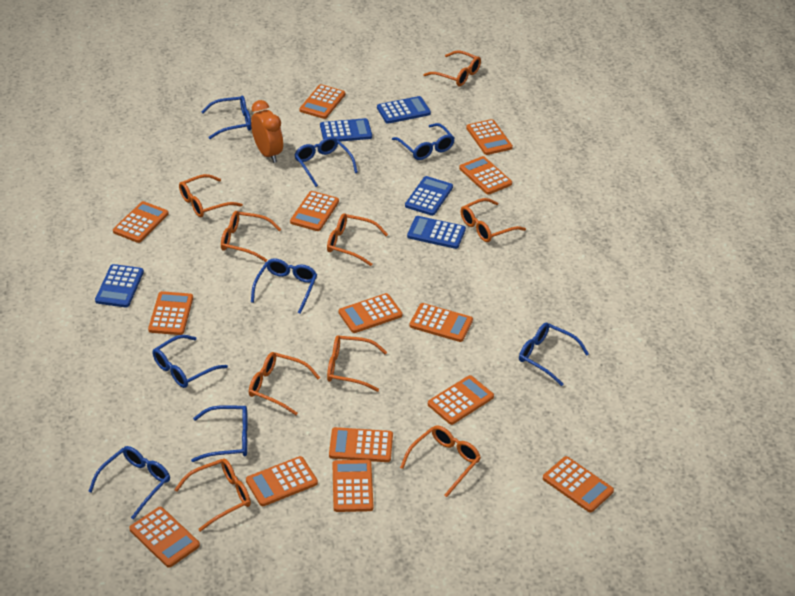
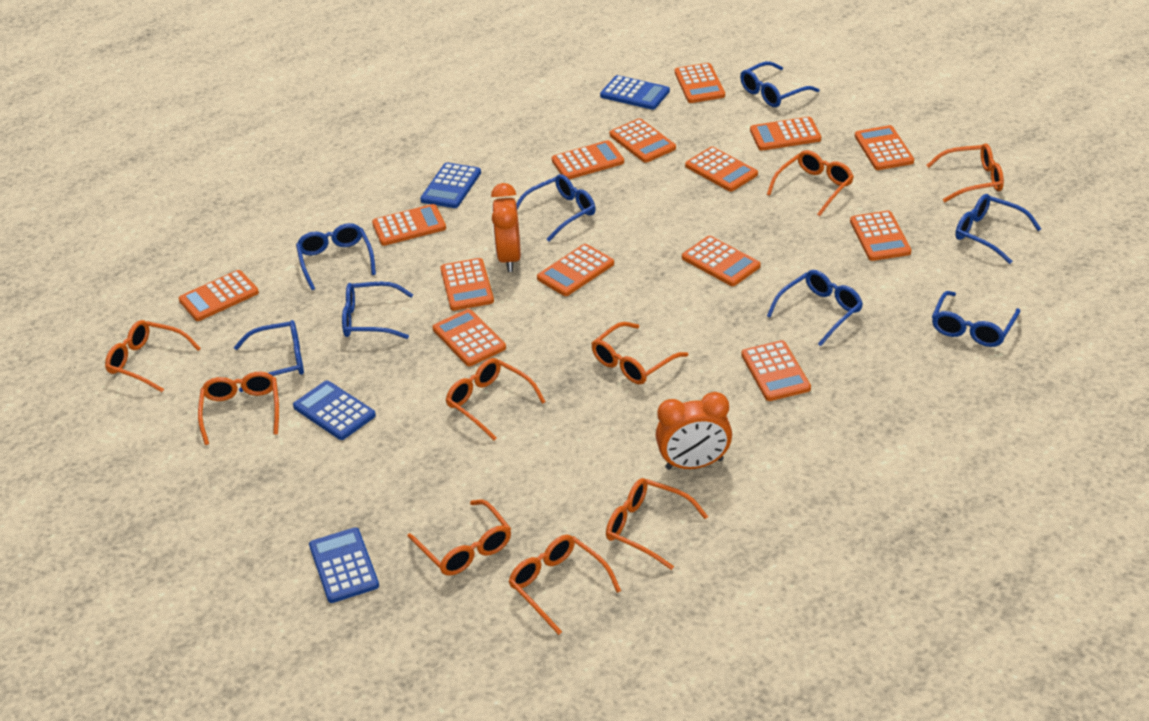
blue calculator: 5 -> 4
orange clock: 1 -> 2

